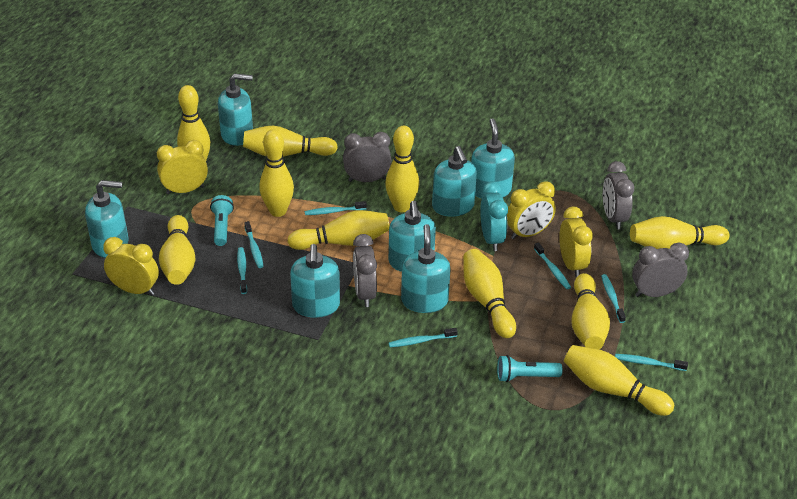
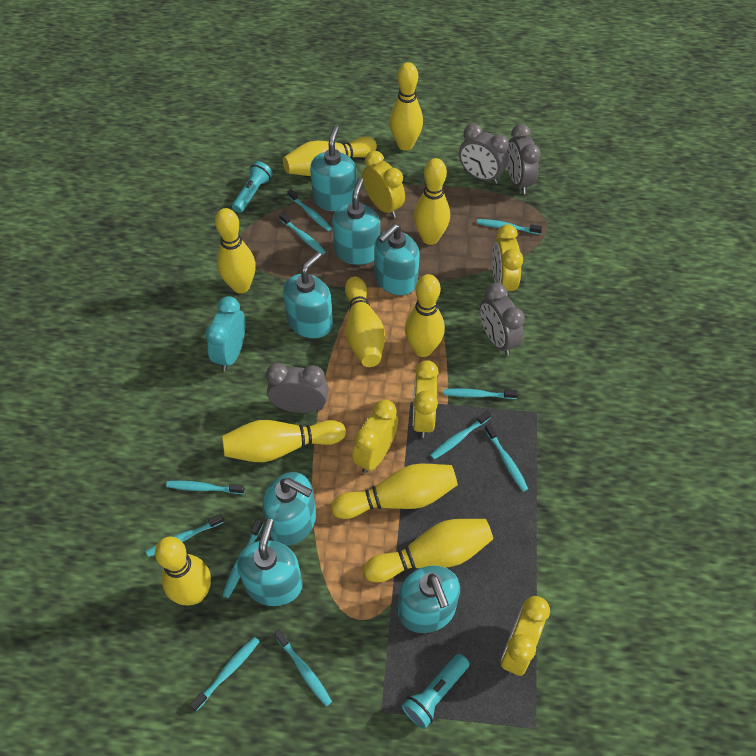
turquoise toothbrush: 7 -> 11
yellow clock: 4 -> 5

